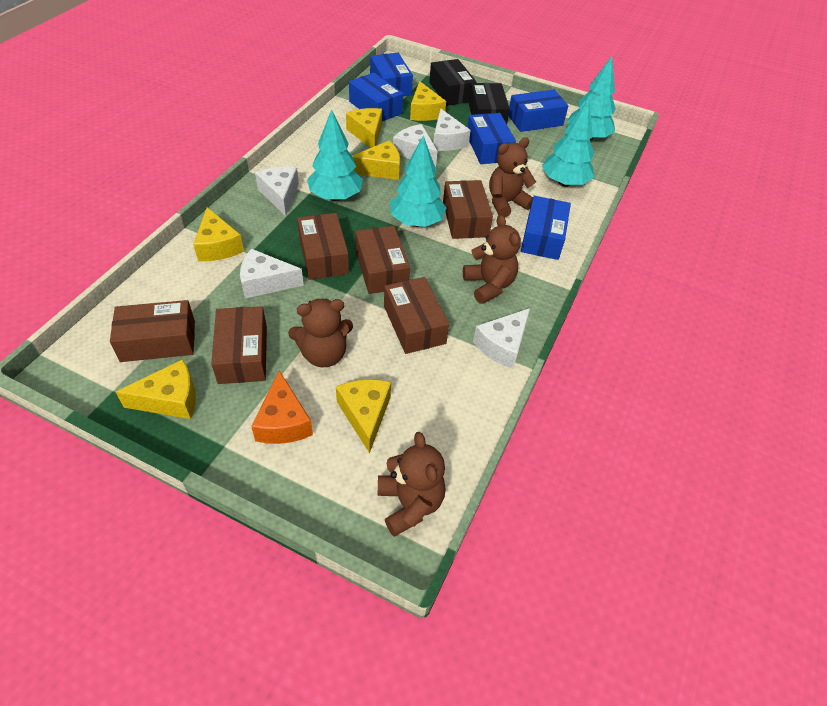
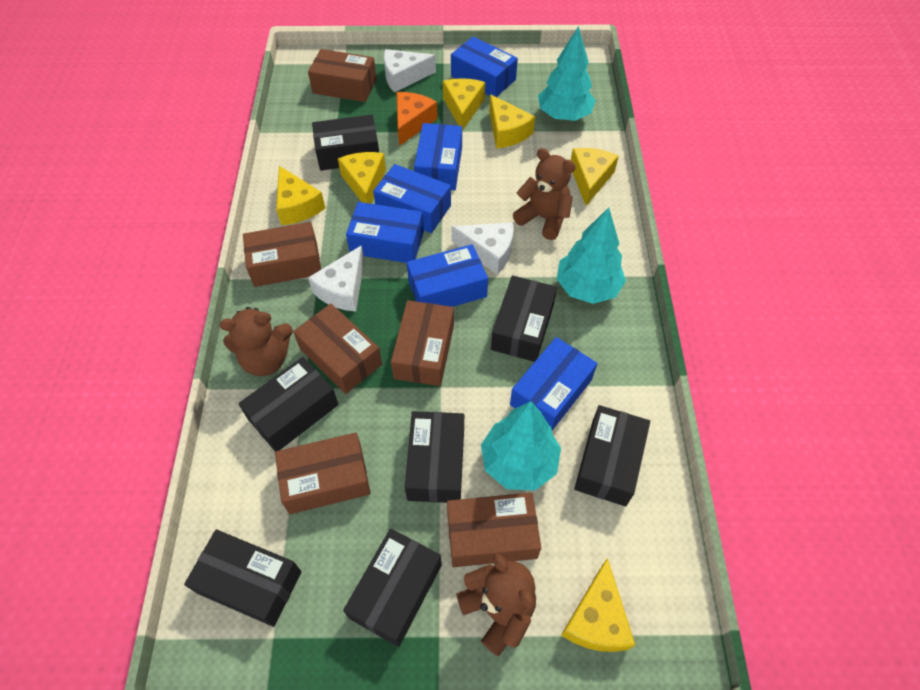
black box: 2 -> 7
blue box: 5 -> 6
brown teddy bear: 4 -> 3
turquoise tree: 4 -> 3
white cheese: 5 -> 3

